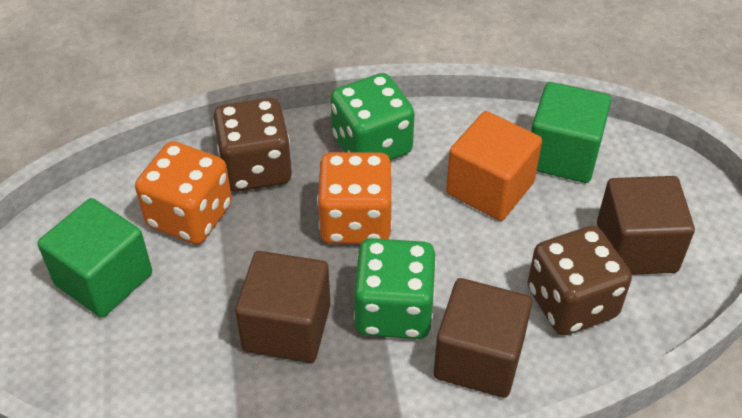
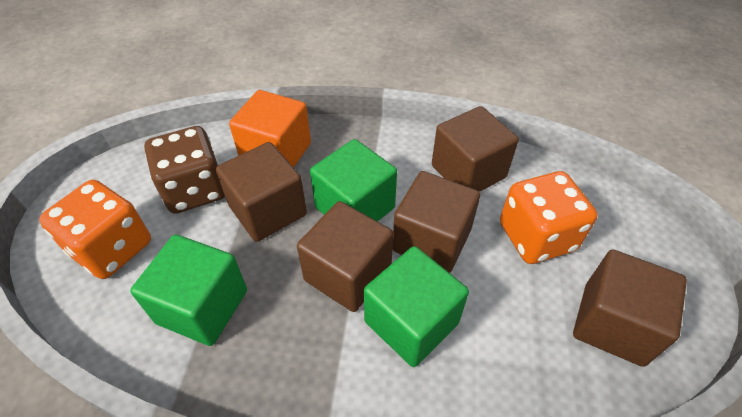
brown cube: 3 -> 5
brown dice: 2 -> 1
green cube: 2 -> 3
green dice: 2 -> 0

